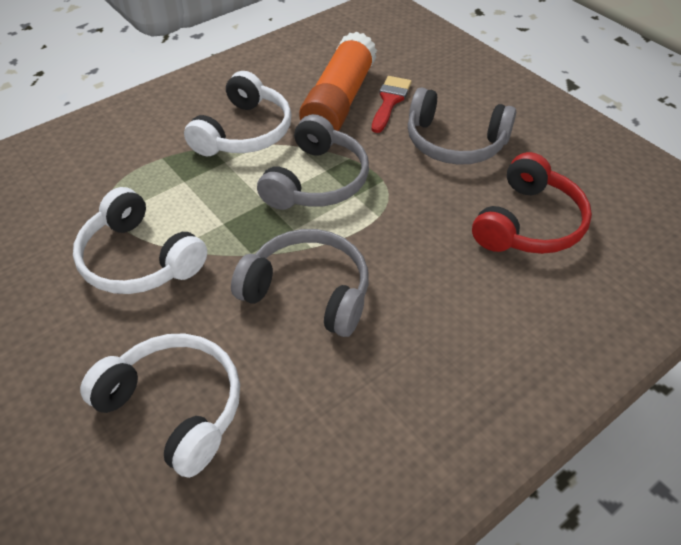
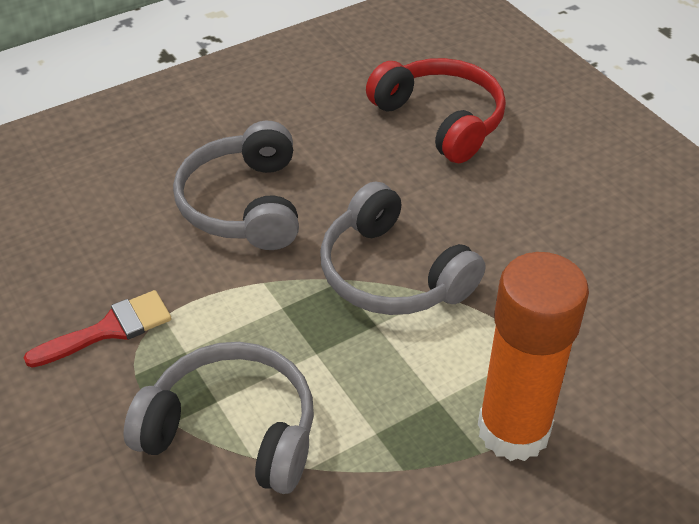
white headphones: 3 -> 0

